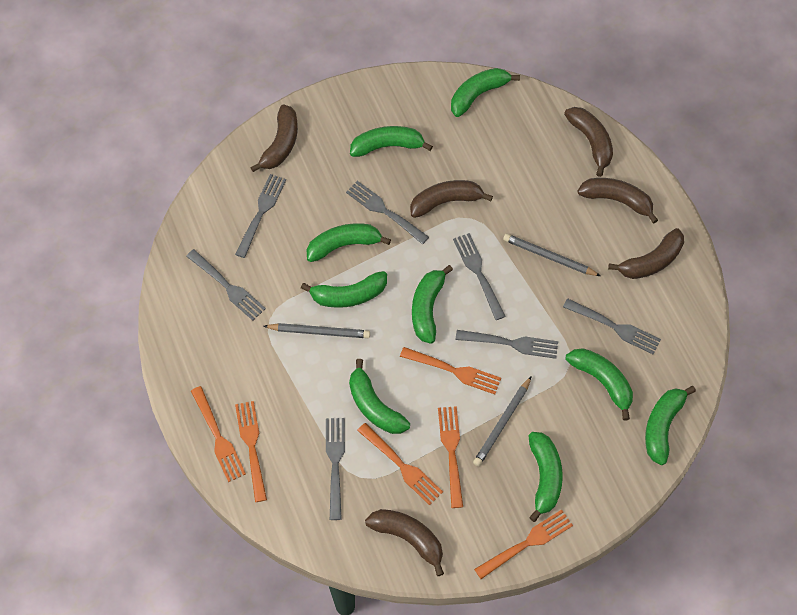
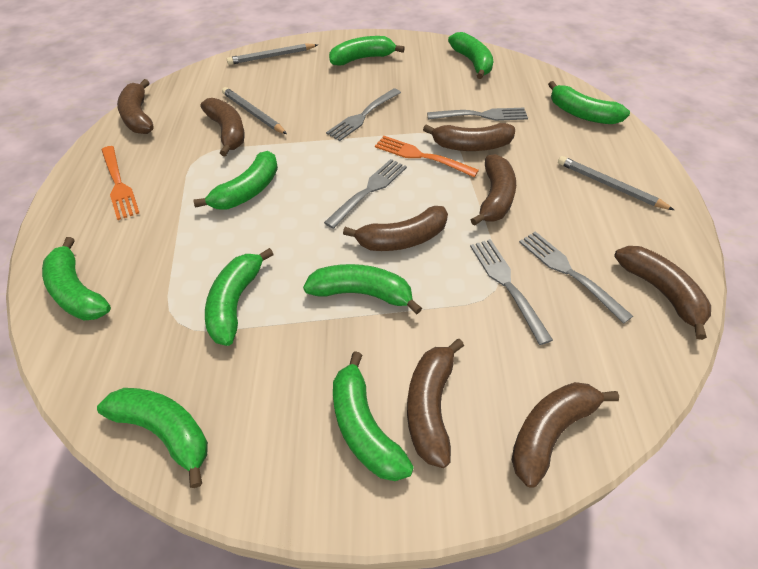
brown banana: 6 -> 8
grey fork: 7 -> 5
orange fork: 6 -> 2

